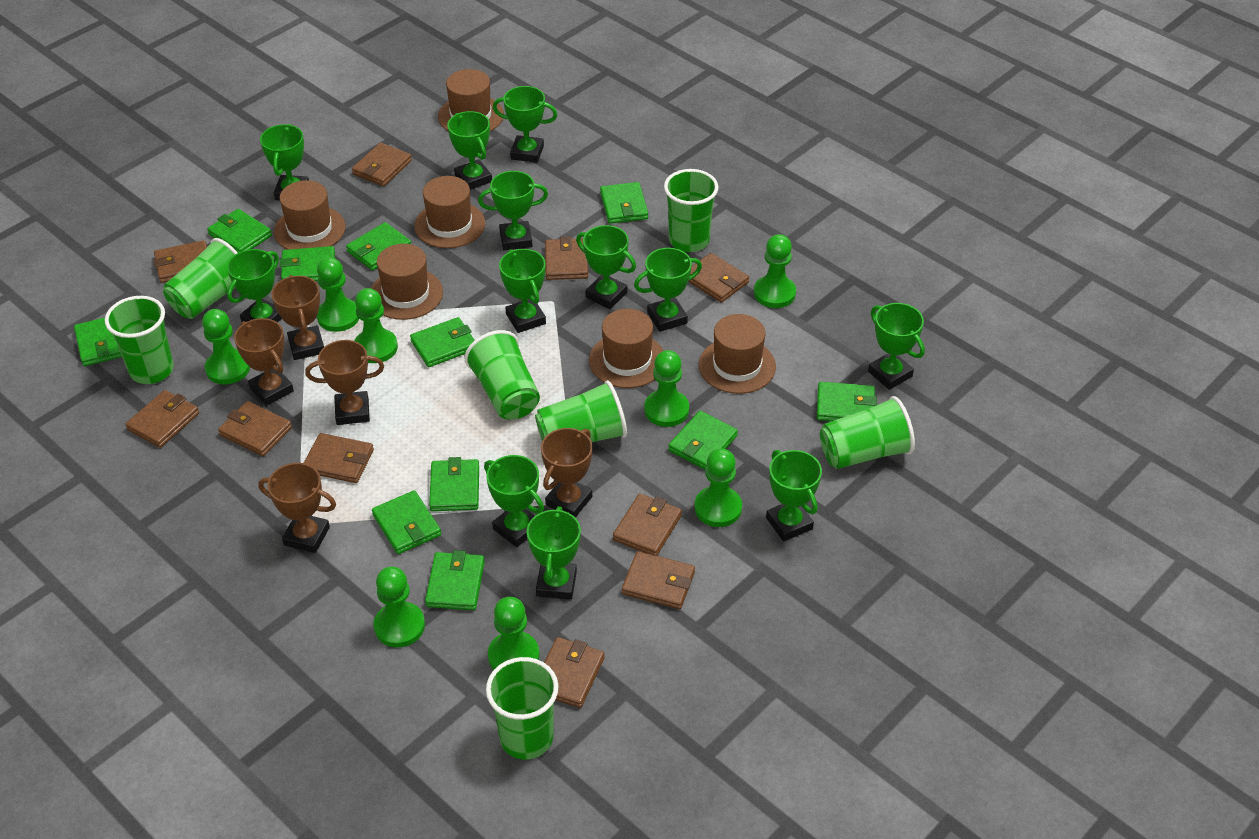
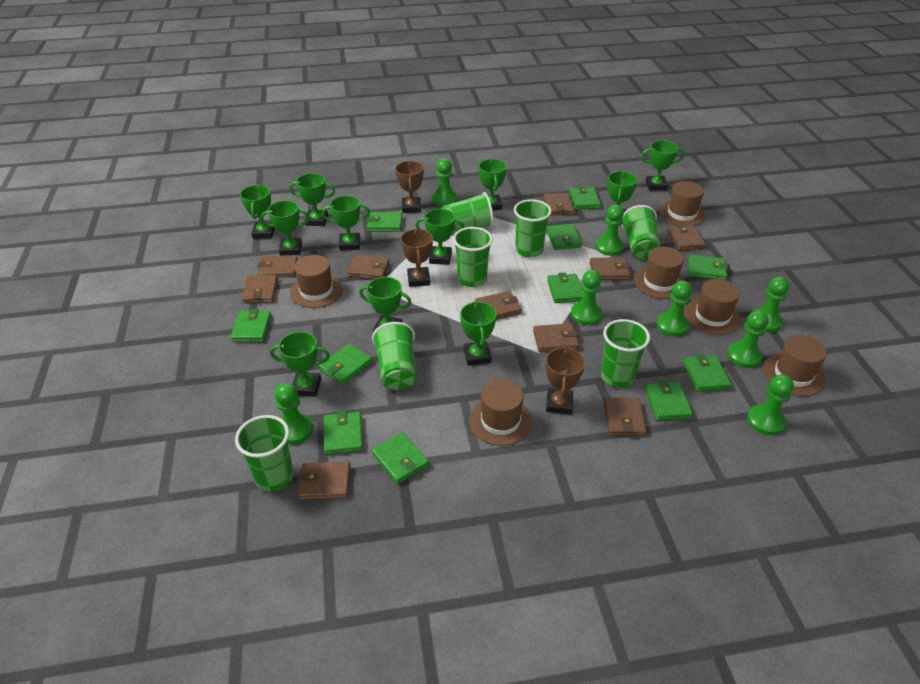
brown trophy: 5 -> 3
green trophy: 12 -> 11

